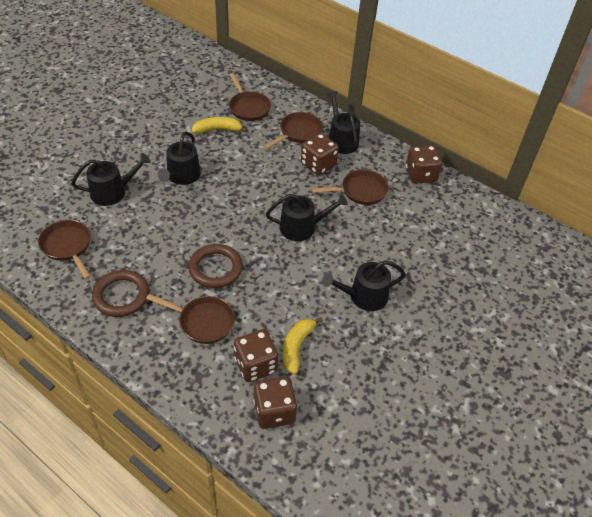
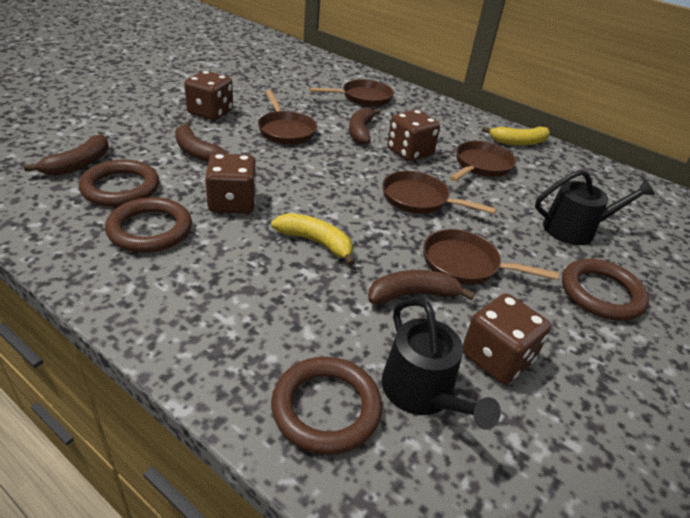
black watering can: 5 -> 2
brown banana: 0 -> 4
brown ring: 2 -> 4

